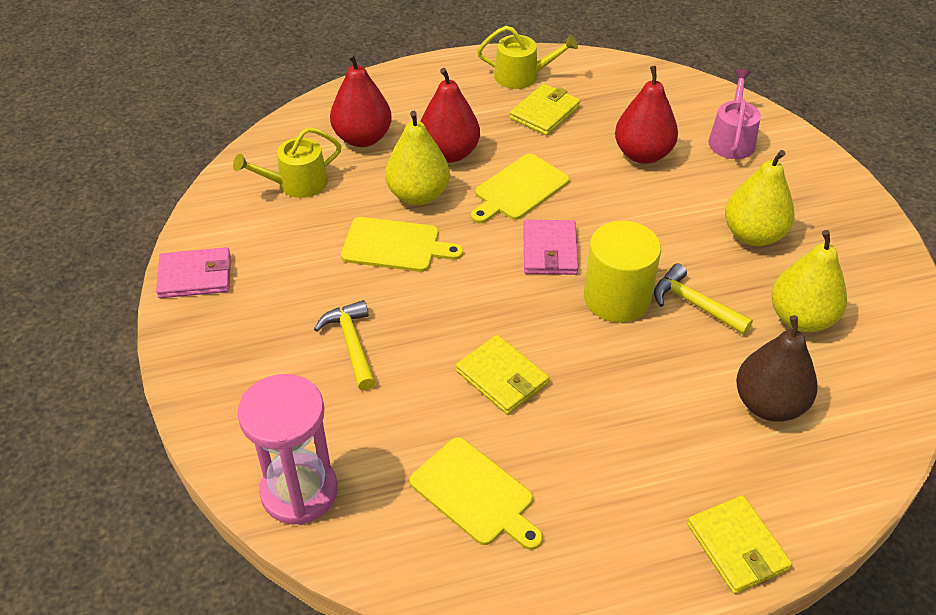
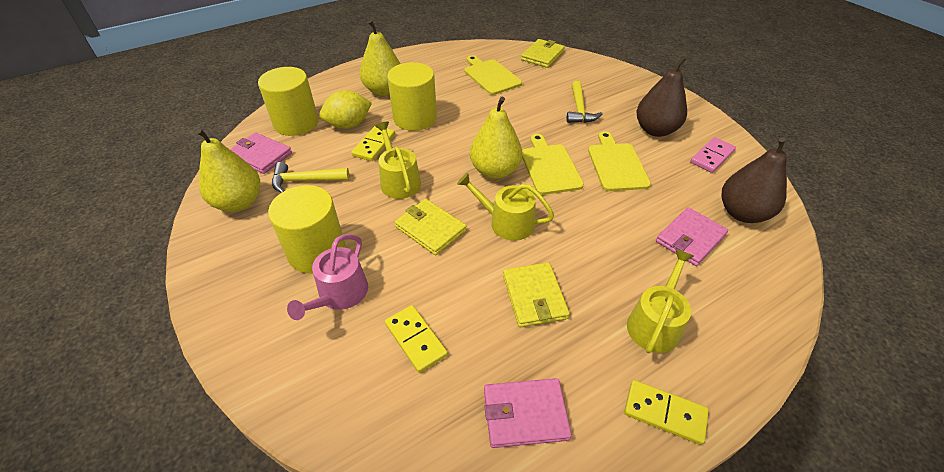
brown pear: 1 -> 2
pink domino: 0 -> 1
pink hourglass: 1 -> 0
pink wallet: 2 -> 3
red pear: 3 -> 0
yellow cylinder: 1 -> 3
yellow domino: 0 -> 3
yellow lemon: 0 -> 1
yellow watering can: 2 -> 3

